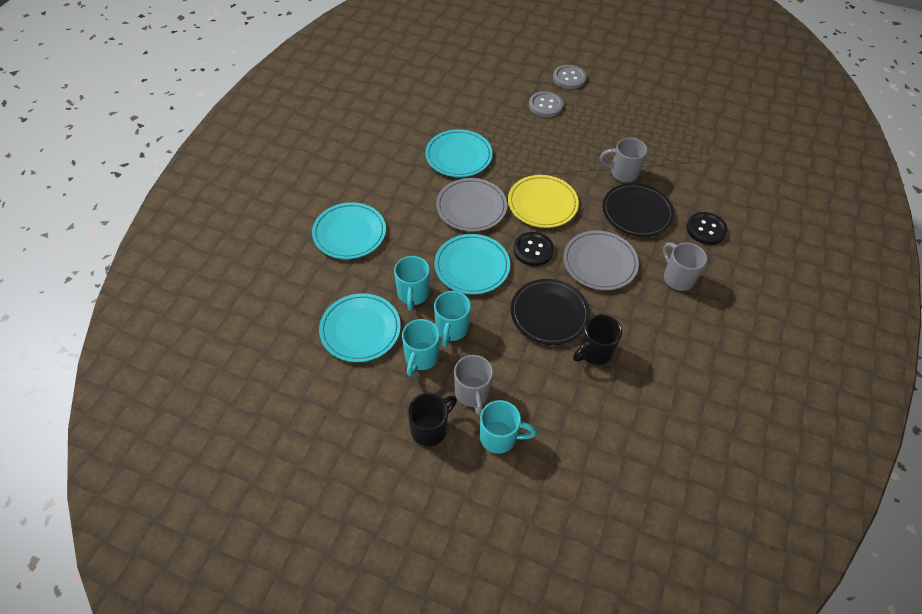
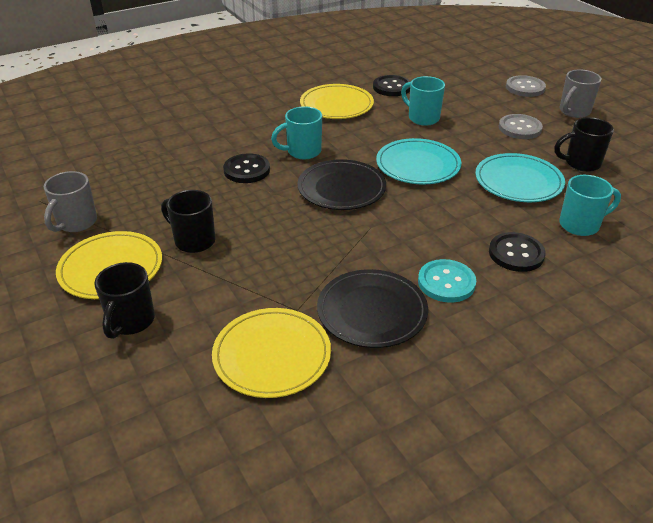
black button: 2 -> 3
black mug: 2 -> 3
grey mug: 3 -> 2
grey plate: 2 -> 0
turquoise button: 0 -> 1
turquoise mug: 4 -> 3
turquoise plate: 4 -> 2
yellow plate: 1 -> 3

